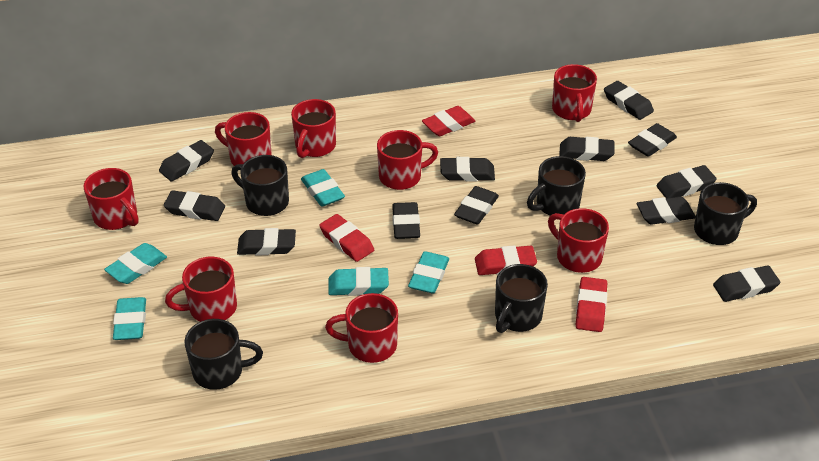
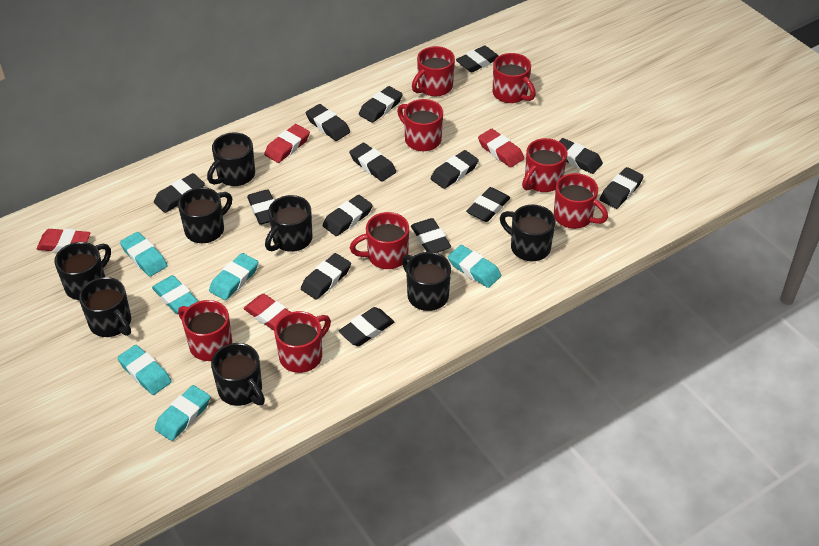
black eraser: 12 -> 14
black mug: 5 -> 8
turquoise eraser: 5 -> 6

